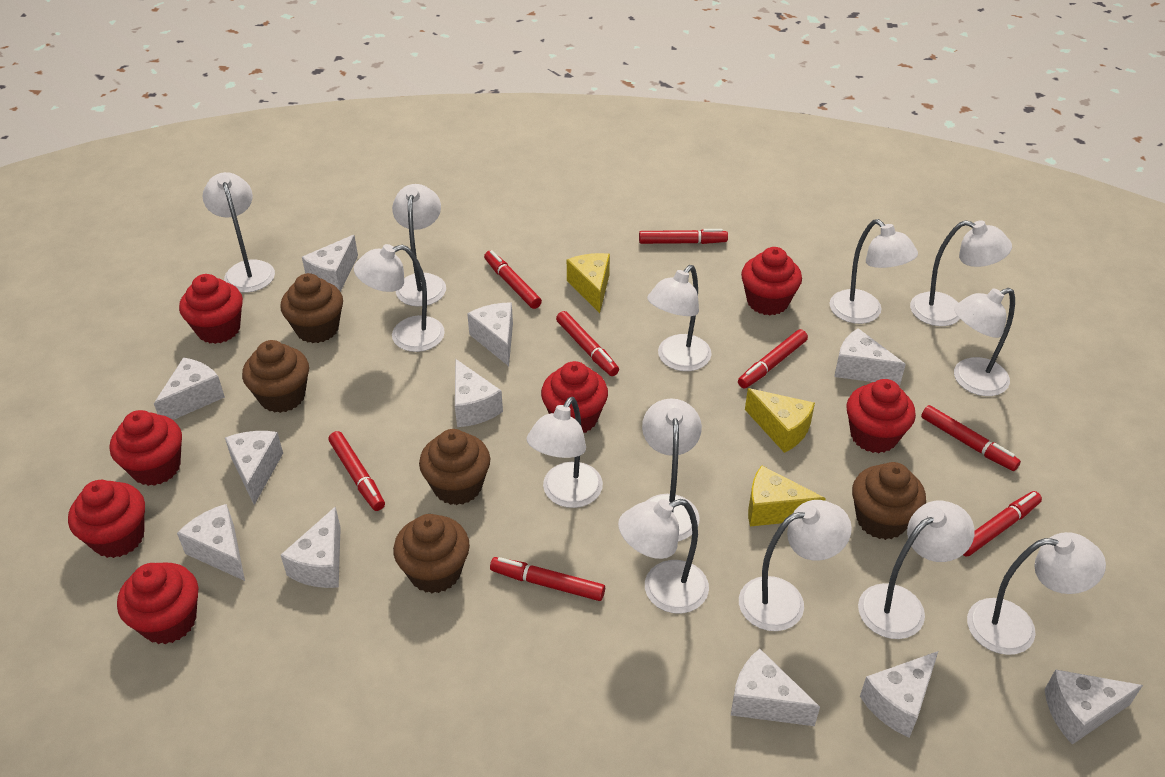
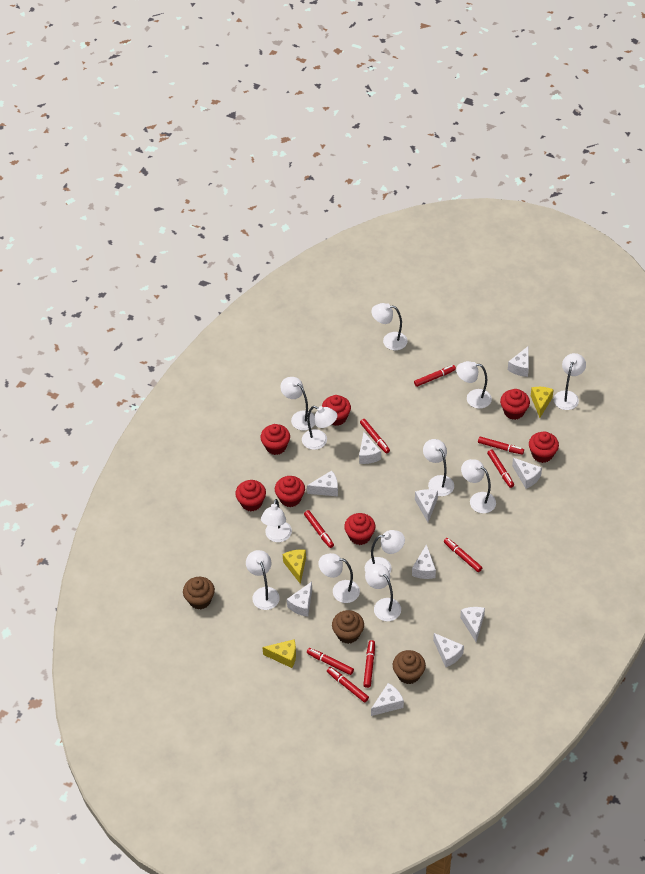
brown cupcake: 5 -> 3
red marker: 8 -> 9
white cheese: 11 -> 10
white lamp: 13 -> 12

